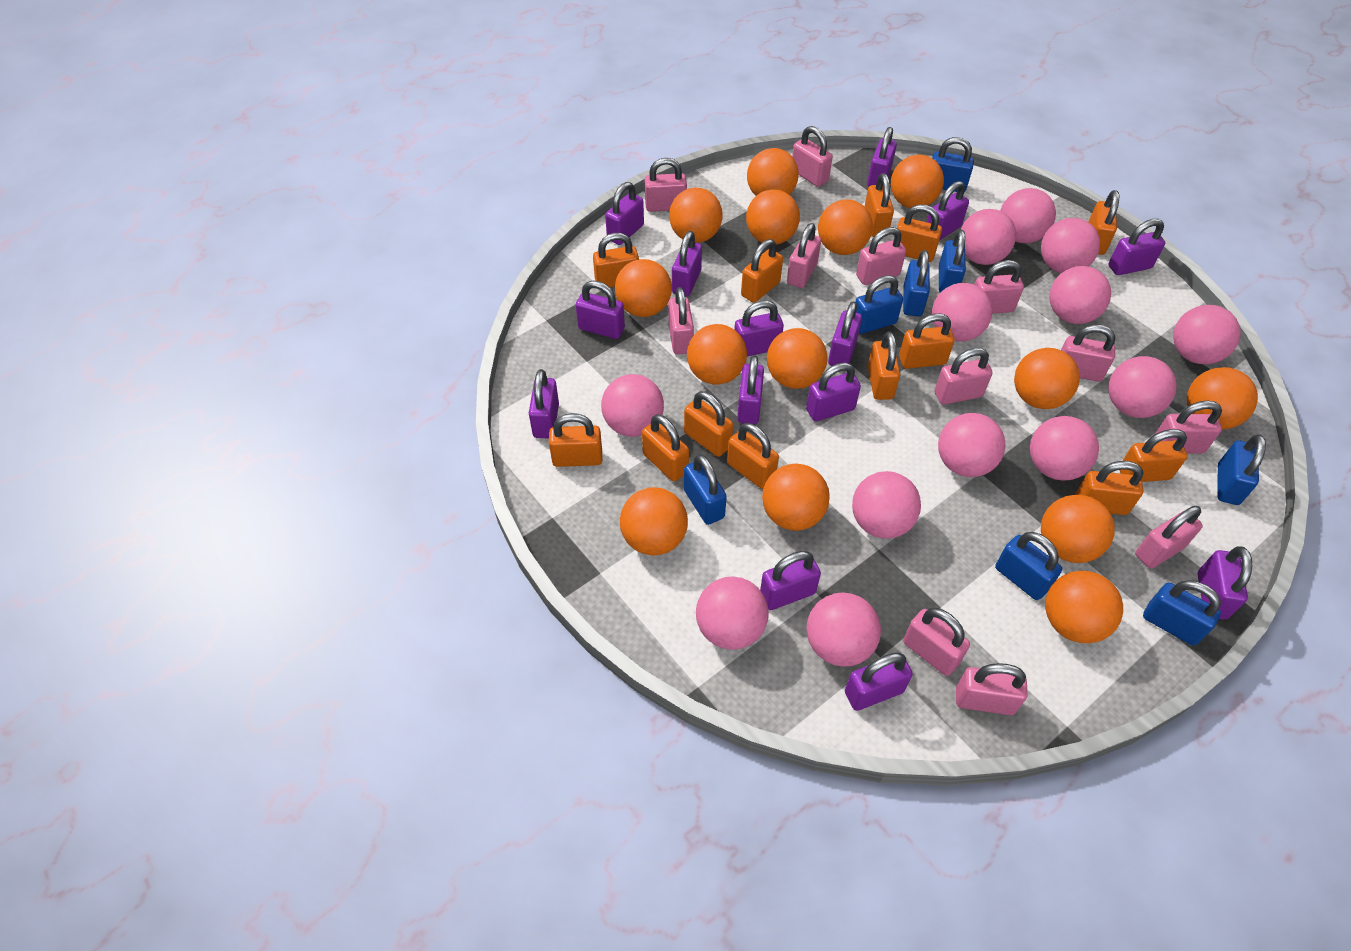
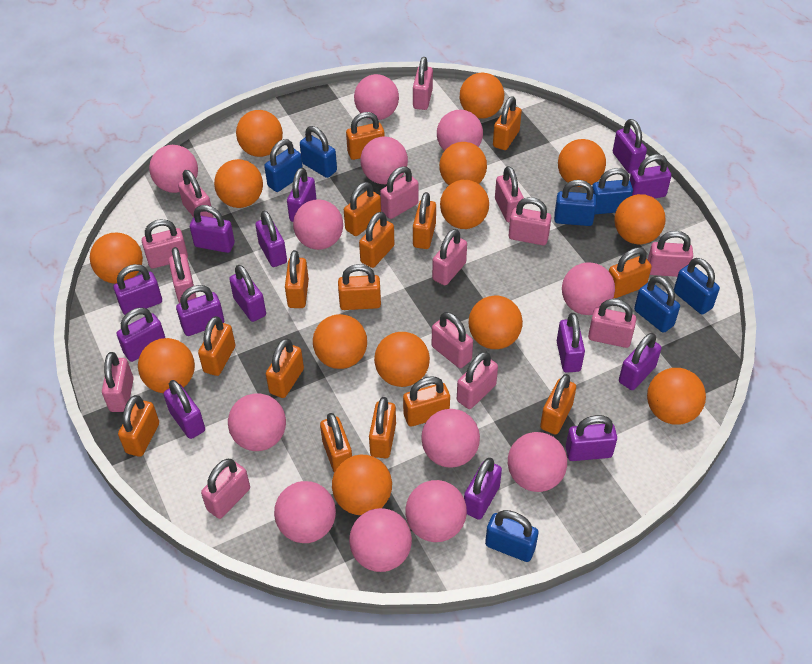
blue padlock: 8 -> 7
orange padlock: 13 -> 15
pink ball: 13 -> 12
pink padlock: 12 -> 14

